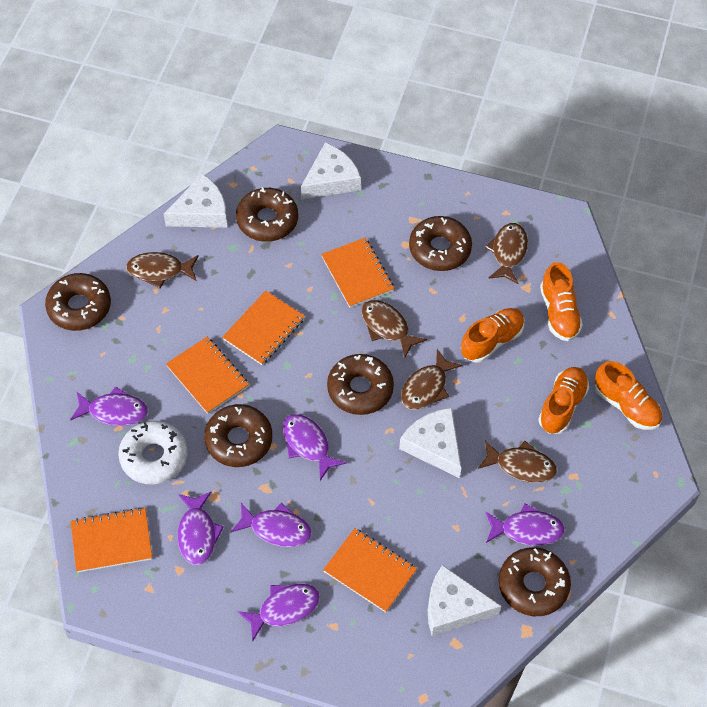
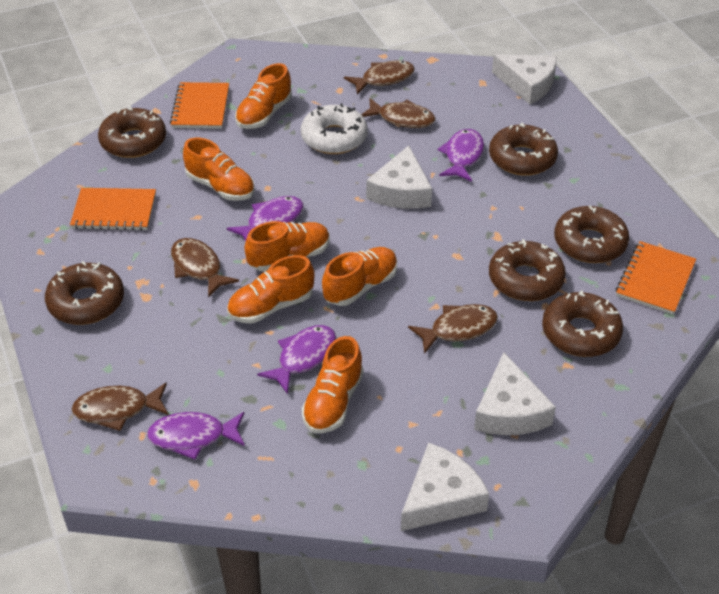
orange notebook: 5 -> 3
orange shoe: 4 -> 6
purple fish: 6 -> 4

